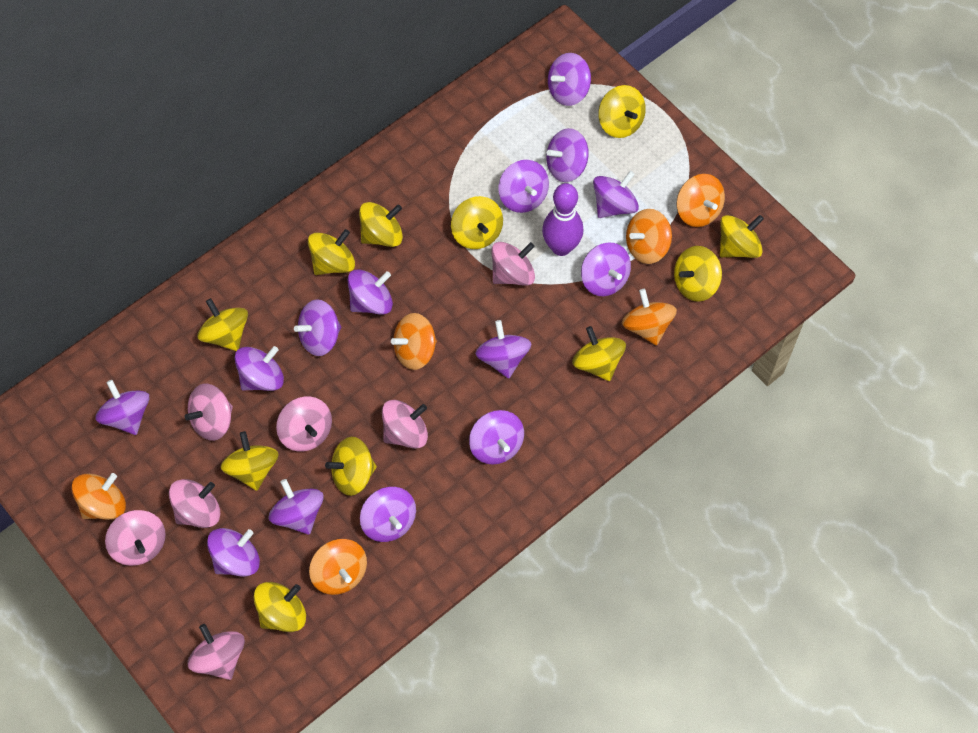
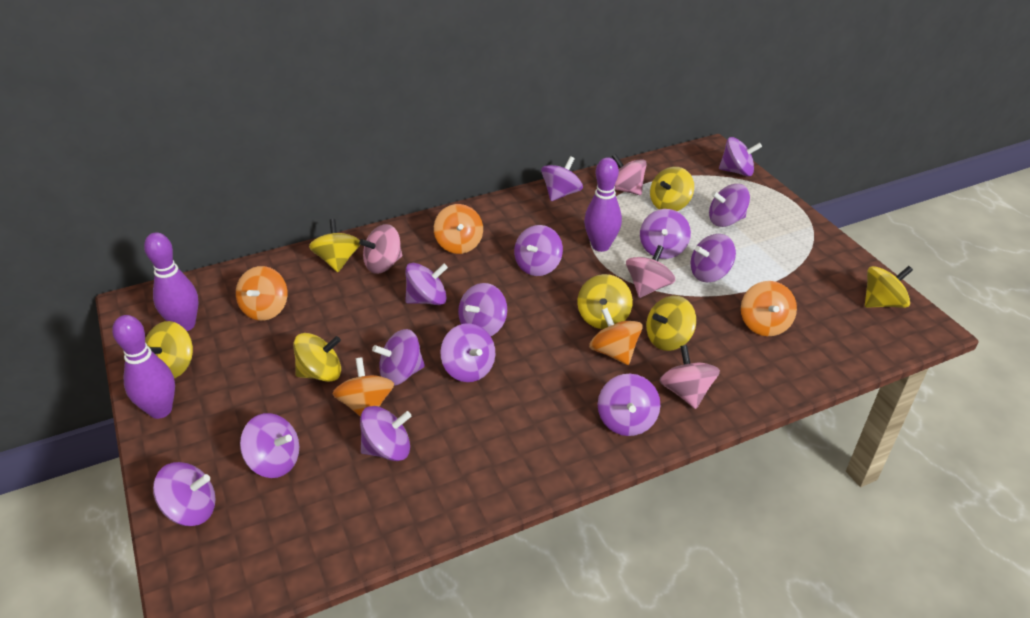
orange spinning top: 6 -> 5
pink spinning top: 7 -> 4
purple bowling pin: 1 -> 3
yellow spinning top: 11 -> 7

